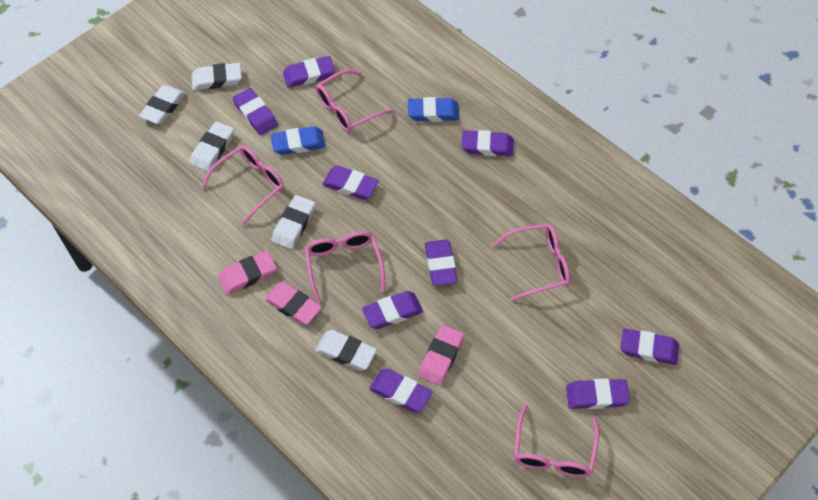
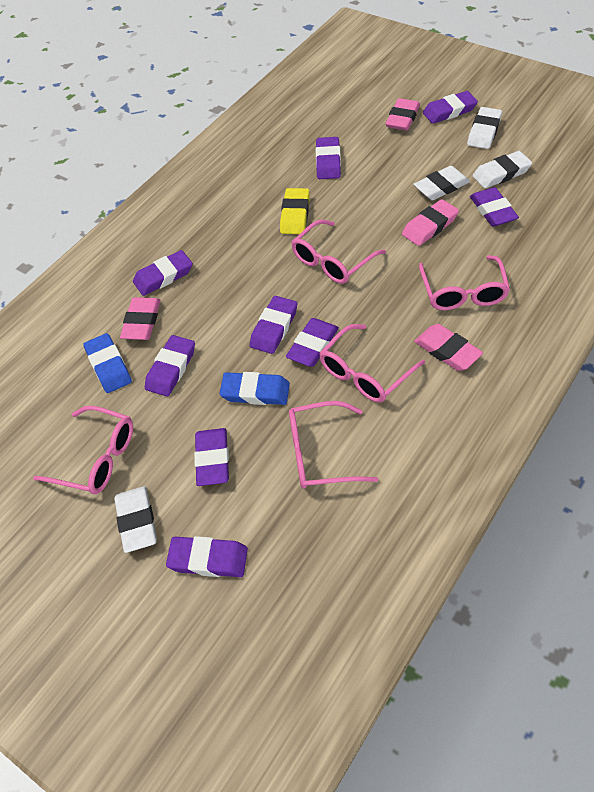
pink eraser: 3 -> 4
white eraser: 5 -> 4
yellow eraser: 0 -> 1

